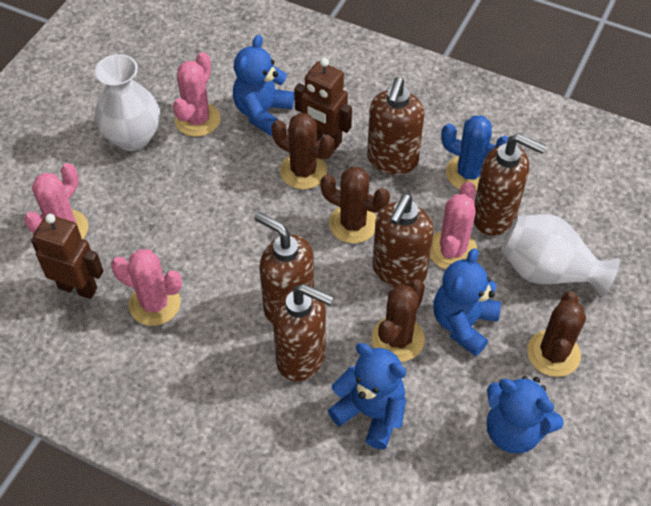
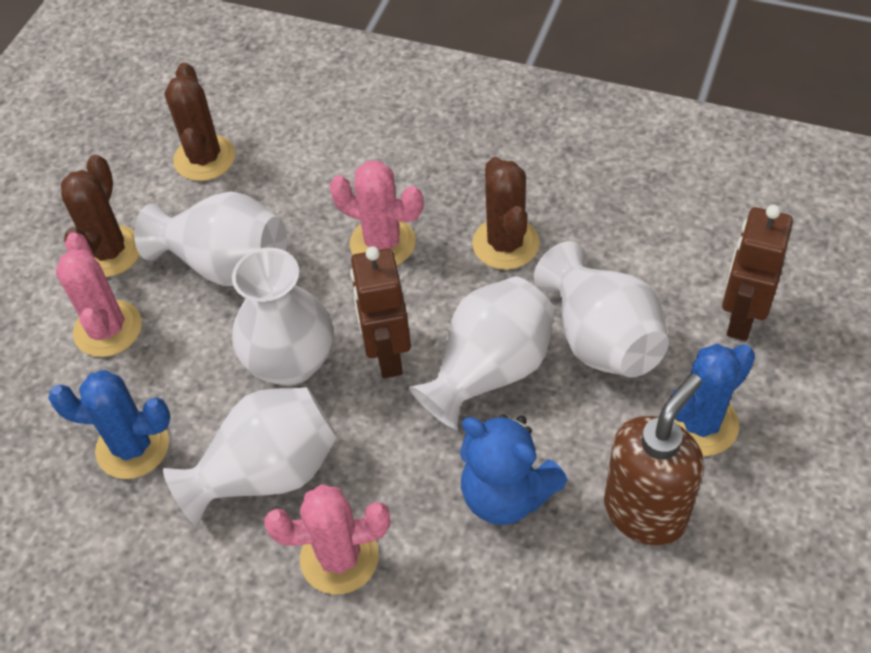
blue cactus: 1 -> 2
blue teddy bear: 4 -> 1
brown cactus: 4 -> 3
brown soap dispenser: 5 -> 1
pink cactus: 4 -> 3
white vase: 2 -> 5

